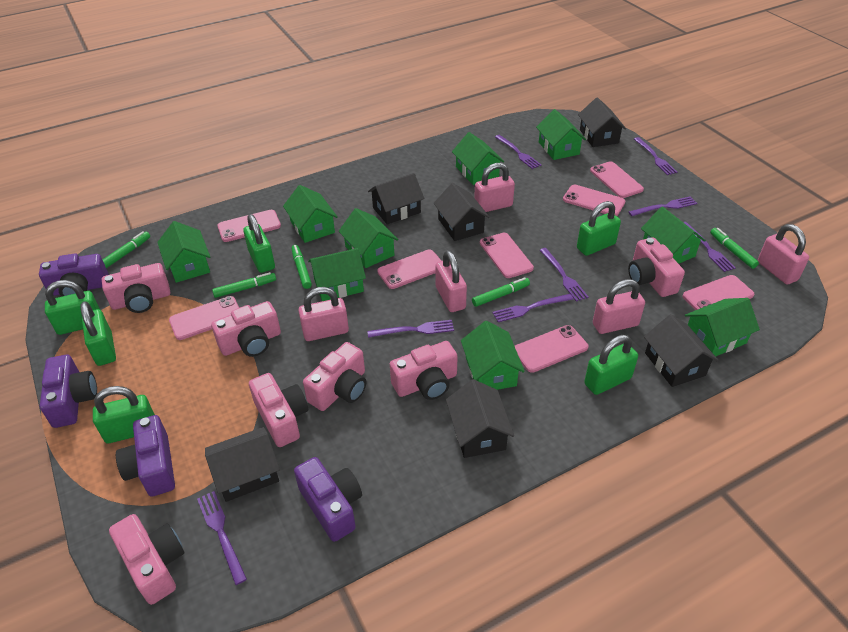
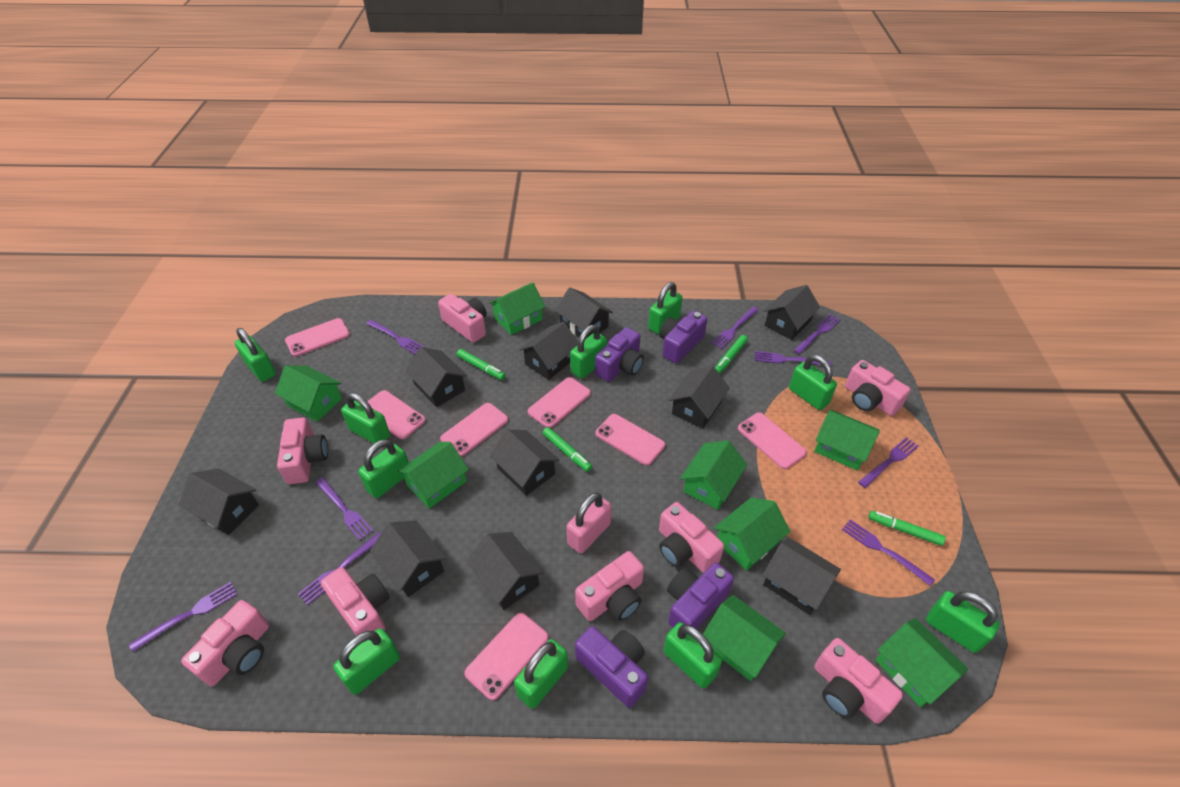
black house: 6 -> 10
green house: 9 -> 8
green marker: 5 -> 4
green padlock: 6 -> 10
pink camera: 7 -> 8
pink padlock: 5 -> 1
pink phone: 8 -> 7
purple fork: 8 -> 9

